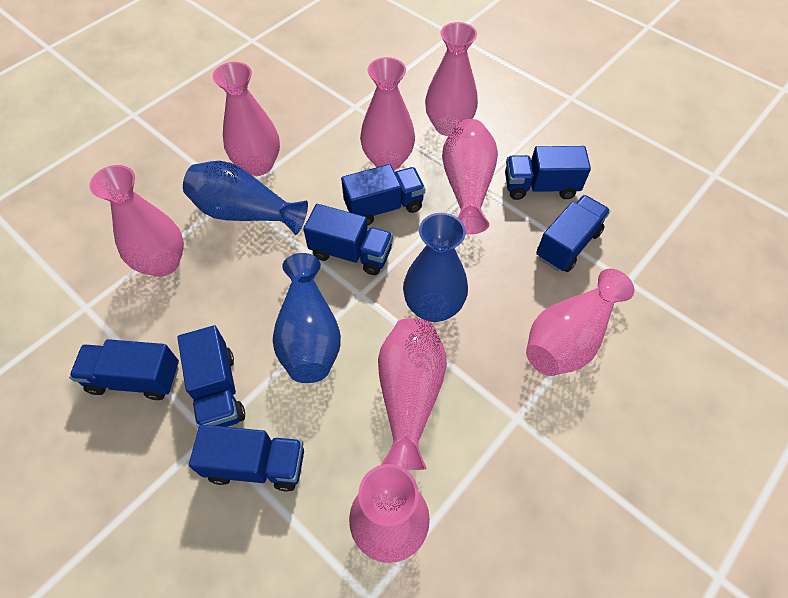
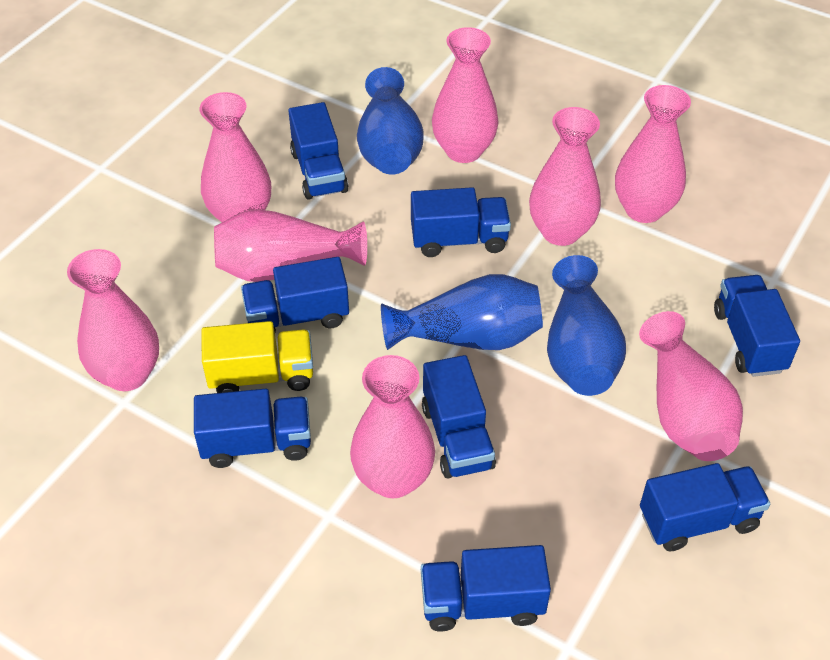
blue truck: 7 -> 8
yellow truck: 0 -> 1

